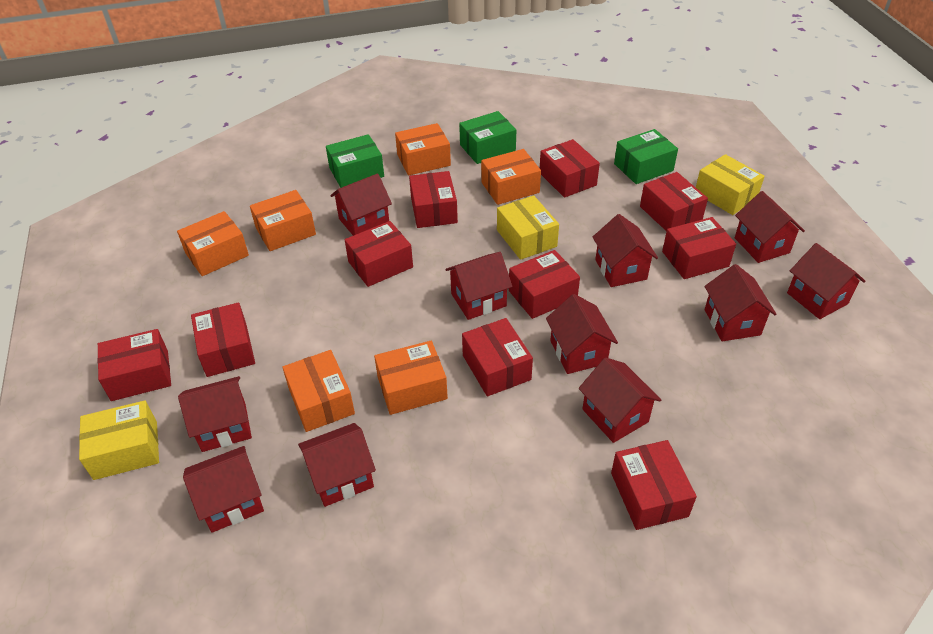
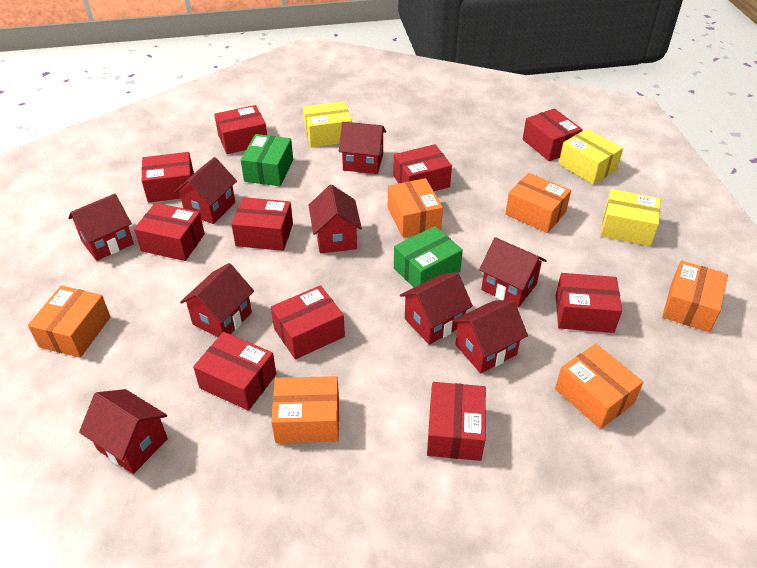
green box: 3 -> 2
red house: 11 -> 9

